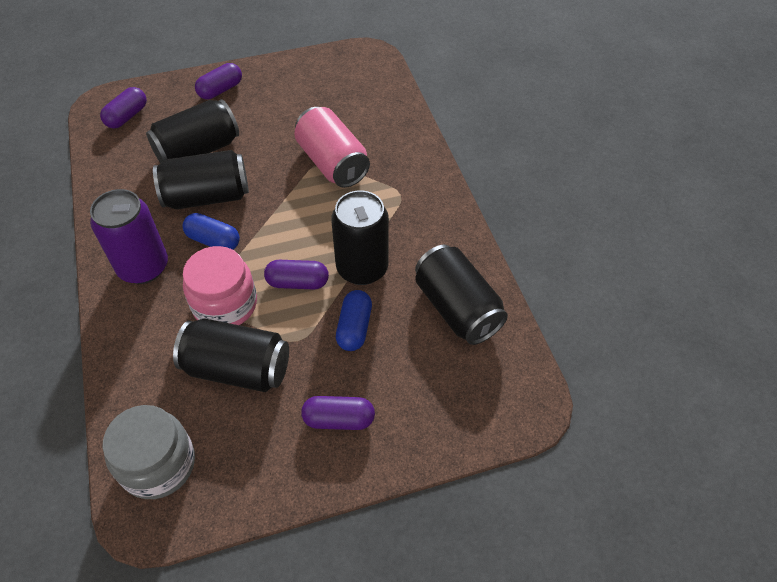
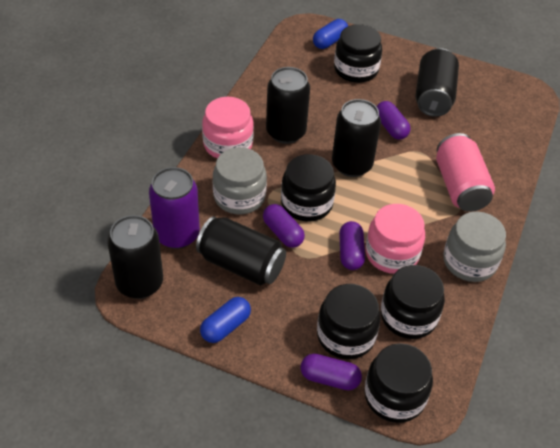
black jar: 0 -> 5
grey jar: 1 -> 2
pink jar: 1 -> 2

